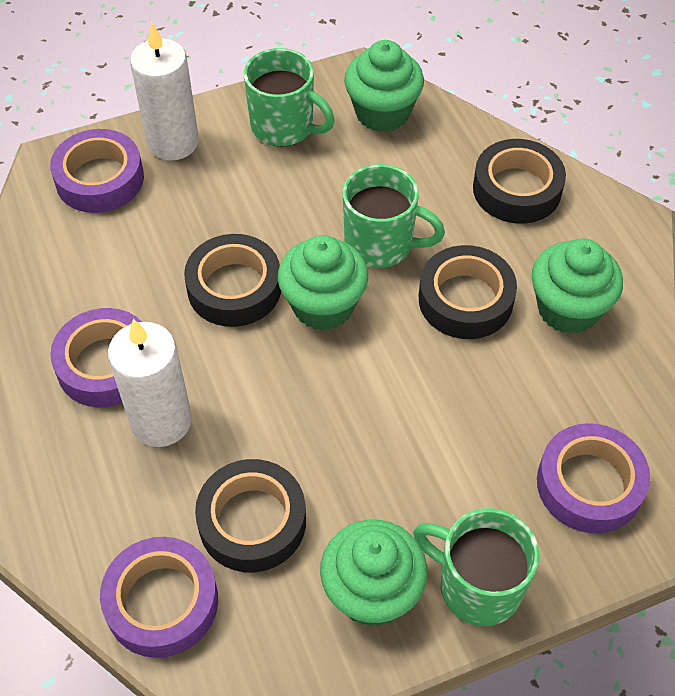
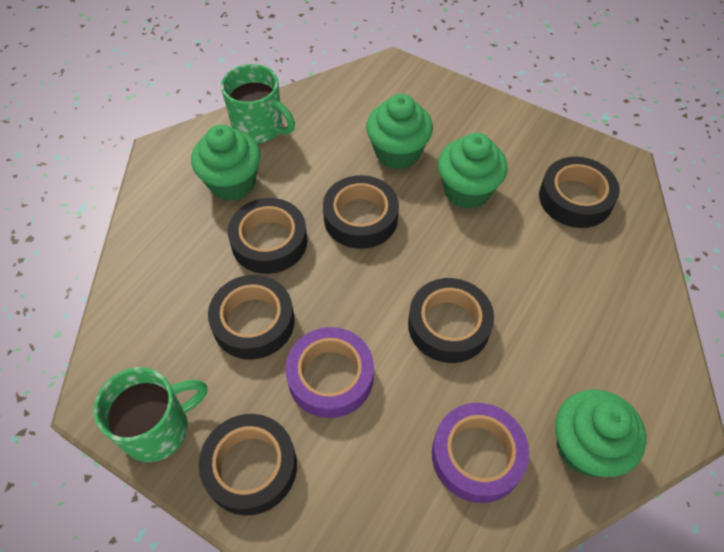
black tape: 4 -> 6
green mug: 3 -> 2
purple tape: 4 -> 2
white candle: 2 -> 0

